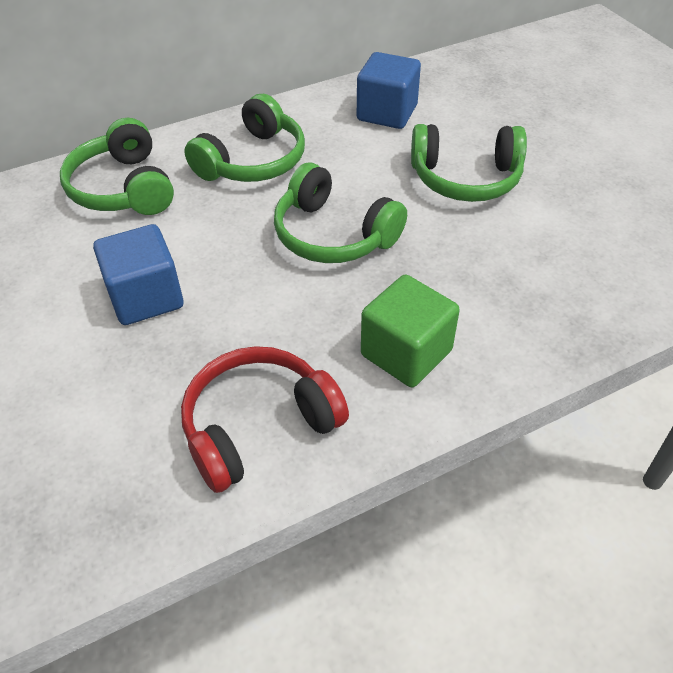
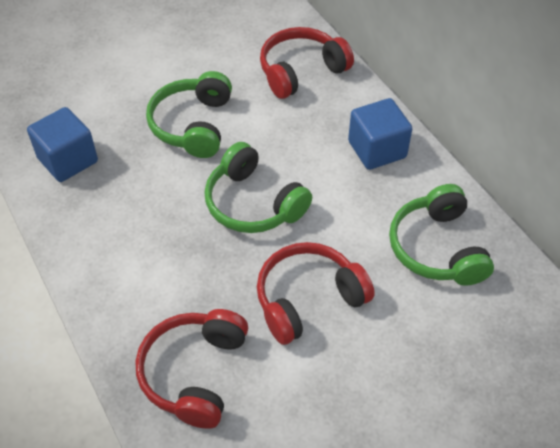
green cube: 1 -> 0
green headphones: 4 -> 3
red headphones: 1 -> 3

